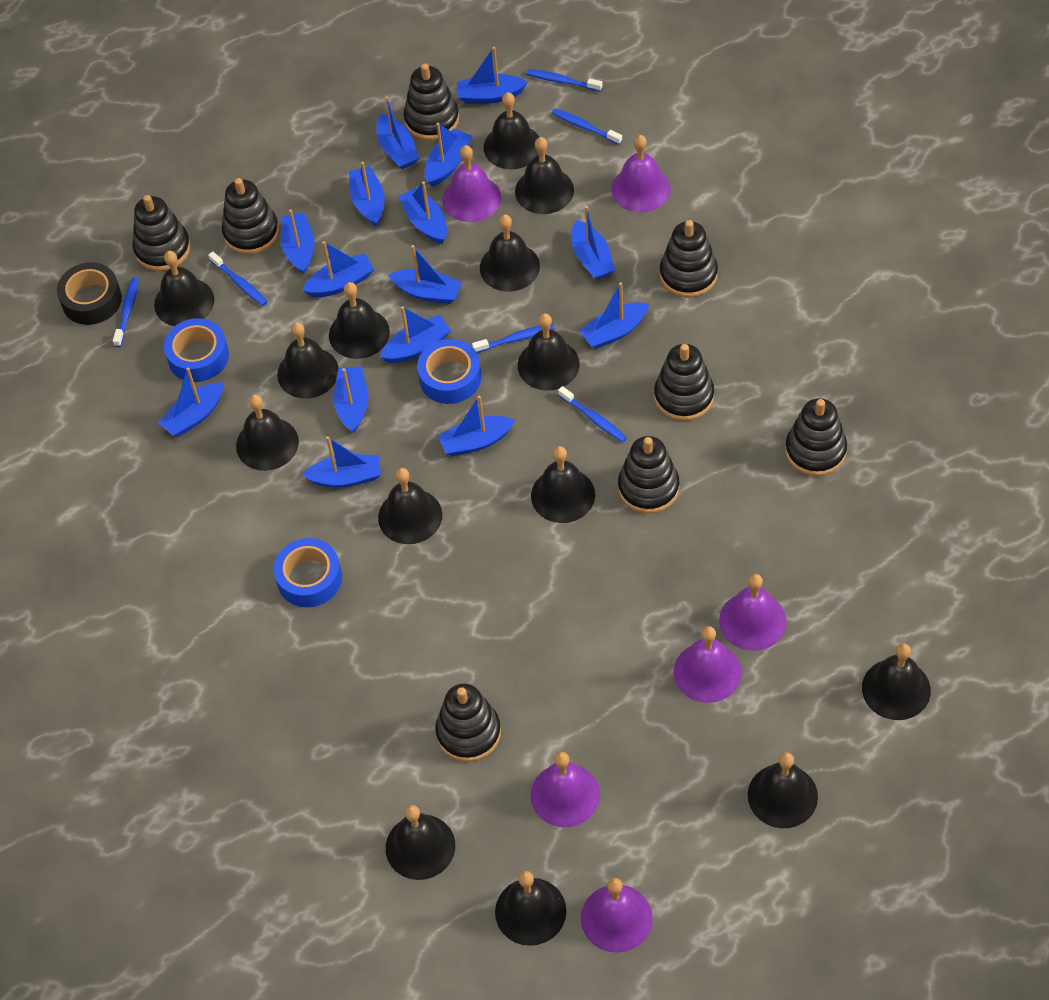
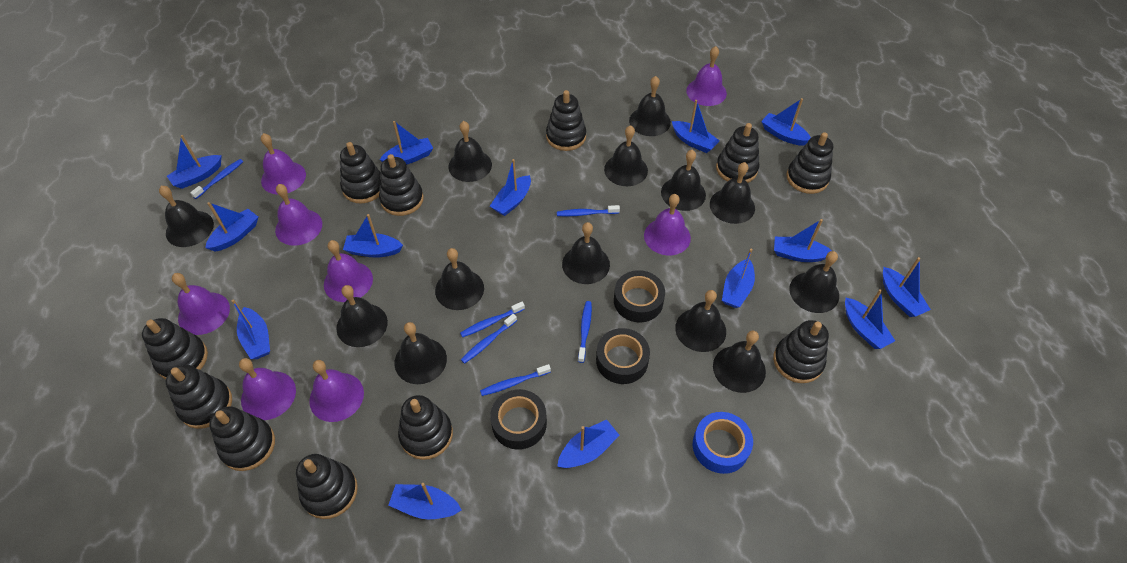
black bell: 14 -> 13
black stacking toy: 8 -> 11
black tape: 1 -> 3
blue boat: 15 -> 14
blue tape: 3 -> 1
purple bell: 6 -> 8

